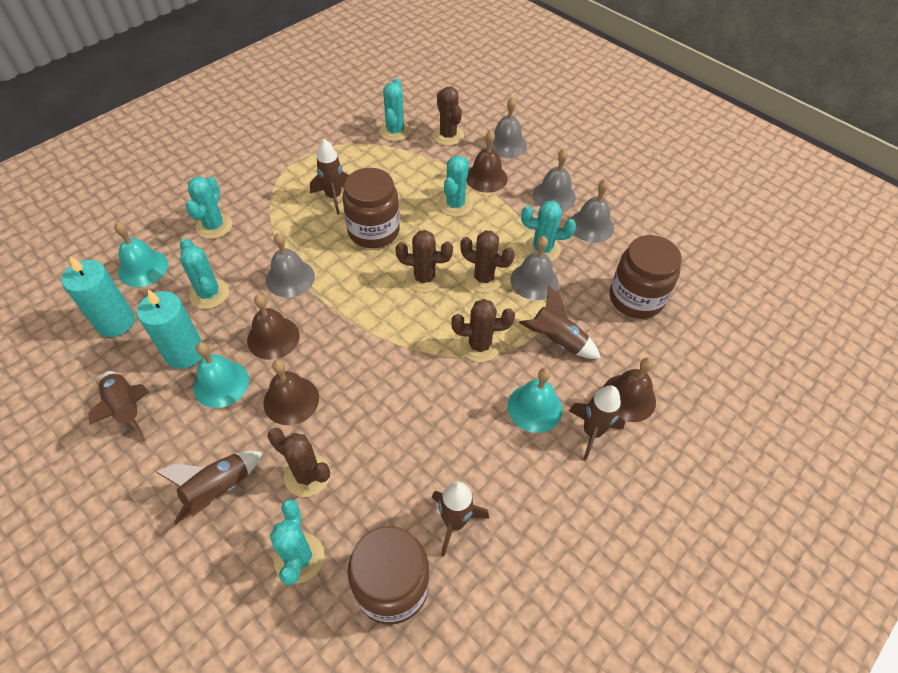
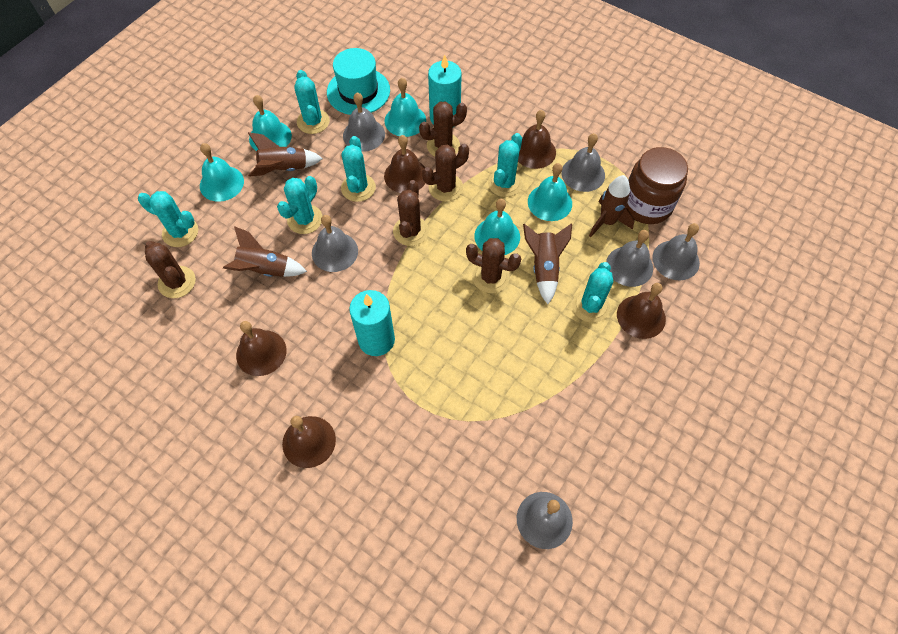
brown bell: 4 -> 5
brown jar: 3 -> 1
brown rocket: 6 -> 4
grey bell: 5 -> 6
turquoise bell: 3 -> 5
turquoise hat: 0 -> 1

